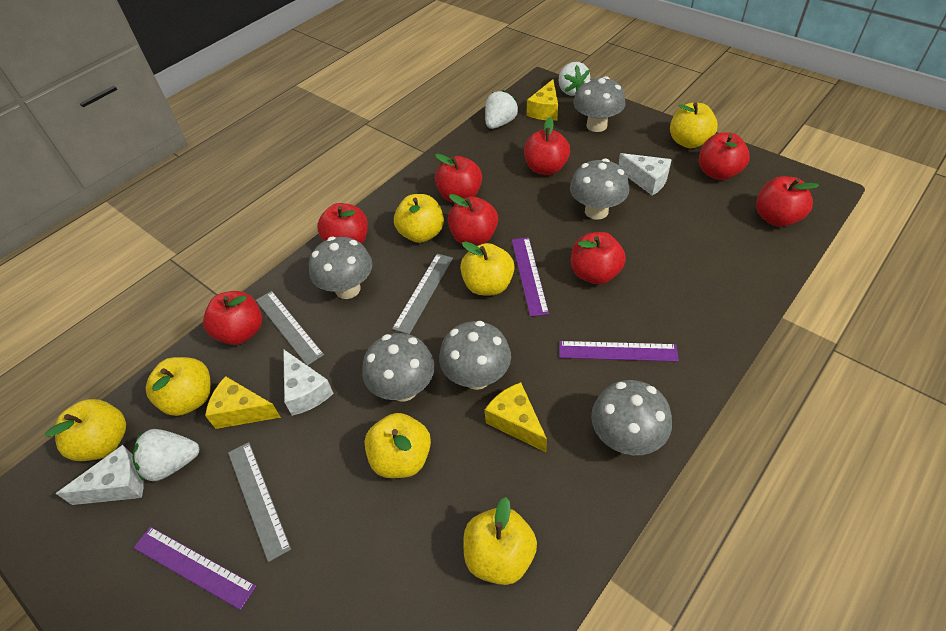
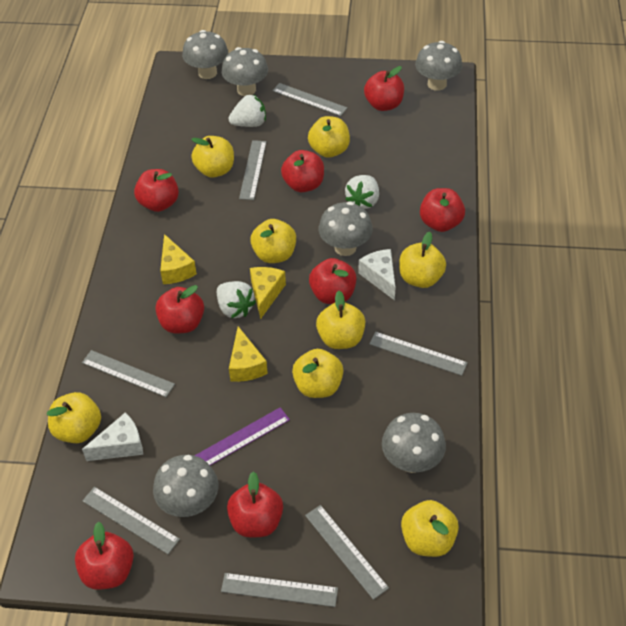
grey ruler: 3 -> 7
purple ruler: 3 -> 1
white cheese: 3 -> 2
yellow apple: 7 -> 8

